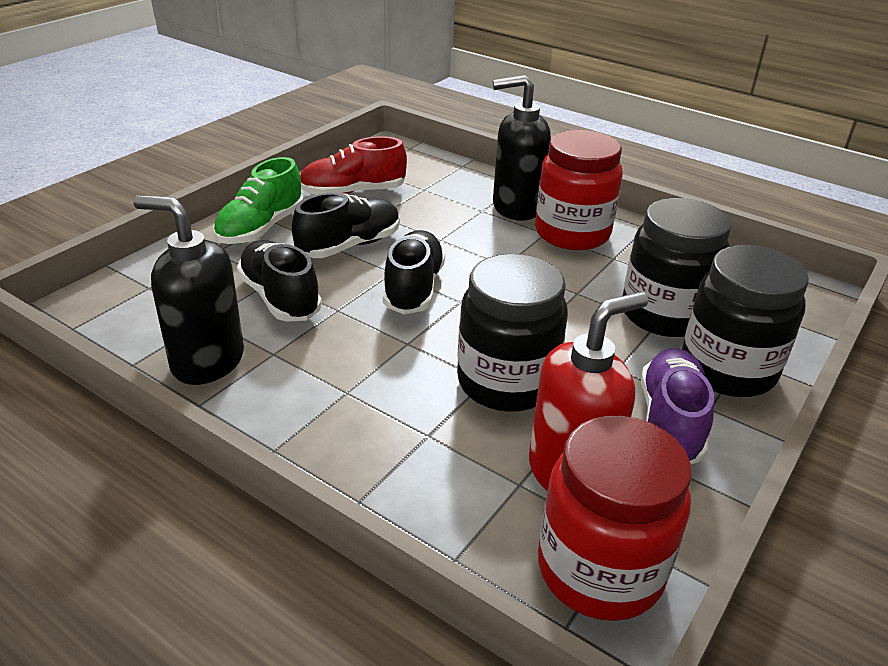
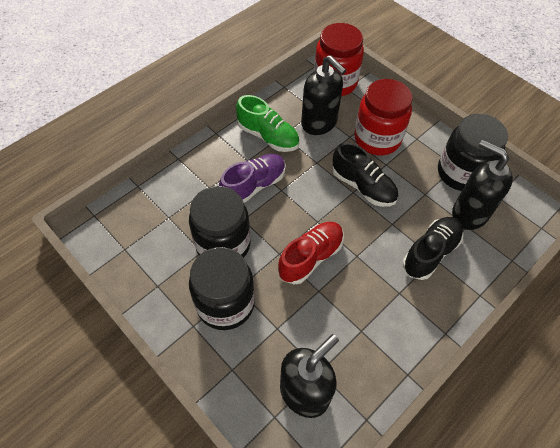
black shoe: 3 -> 2
black soap dispenser: 2 -> 3
red soap dispenser: 1 -> 0

